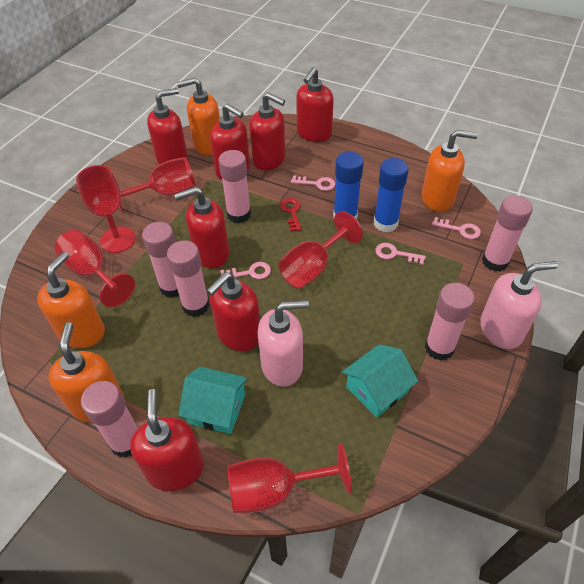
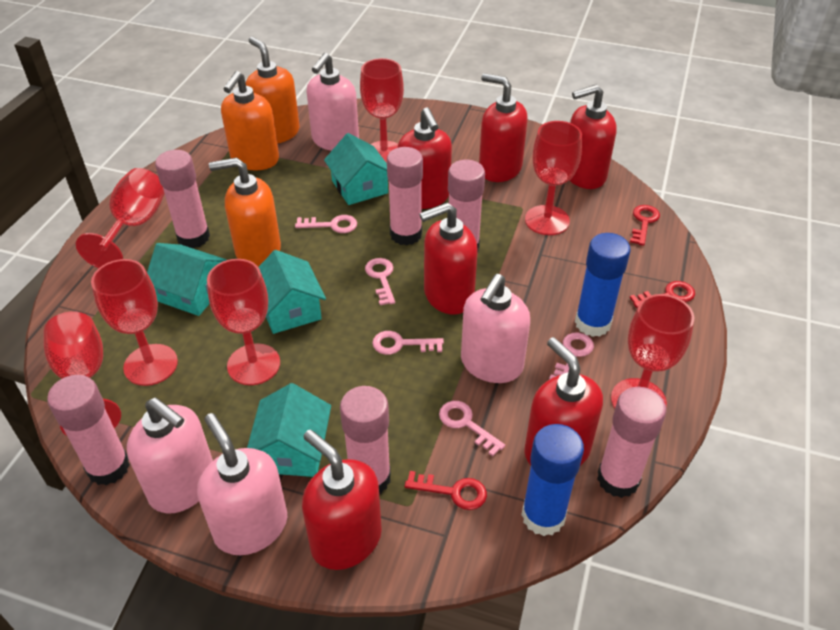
orange soap dispenser: 4 -> 3
pink key: 4 -> 5
pink soap dispenser: 2 -> 4
red goblet: 5 -> 7
red key: 1 -> 3
red soap dispenser: 7 -> 6
turquoise house: 2 -> 4

